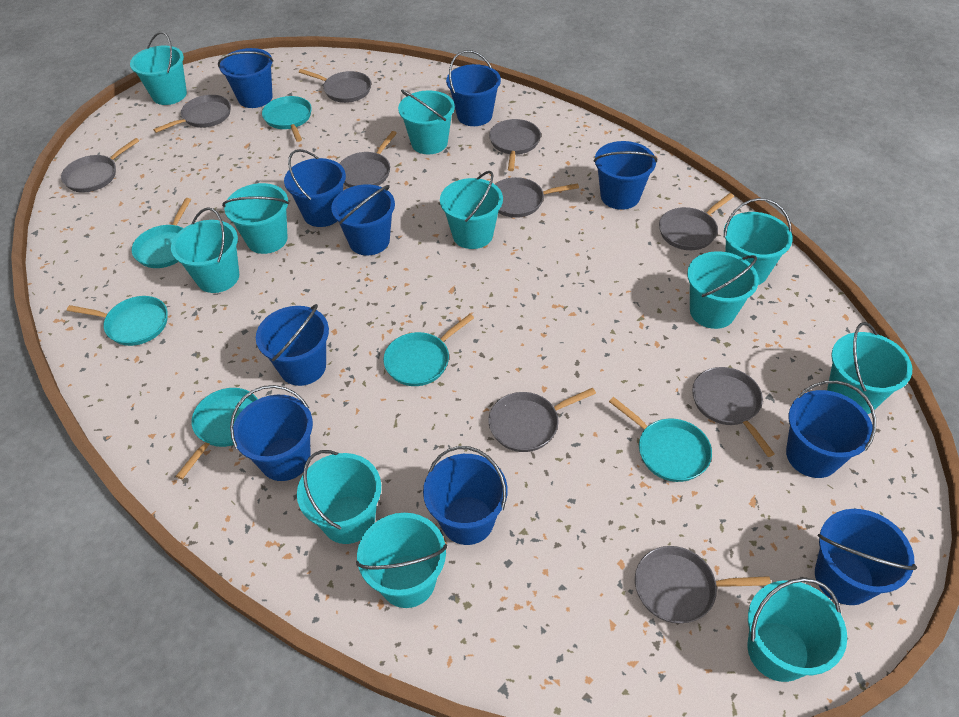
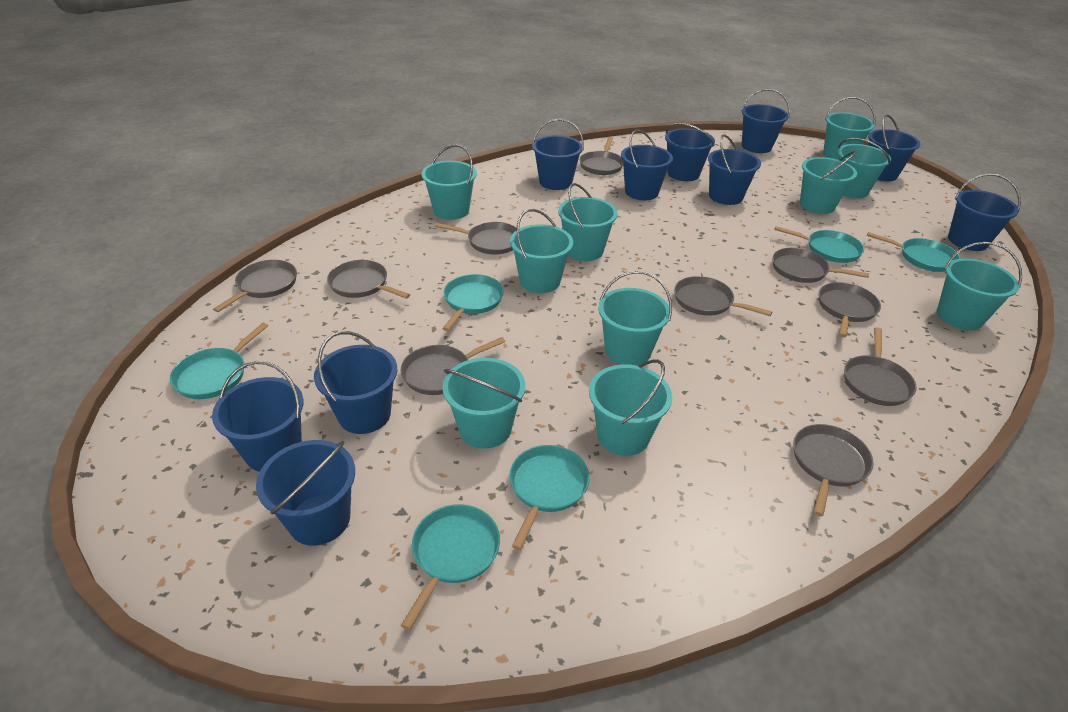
turquoise bucket: 11 -> 10

